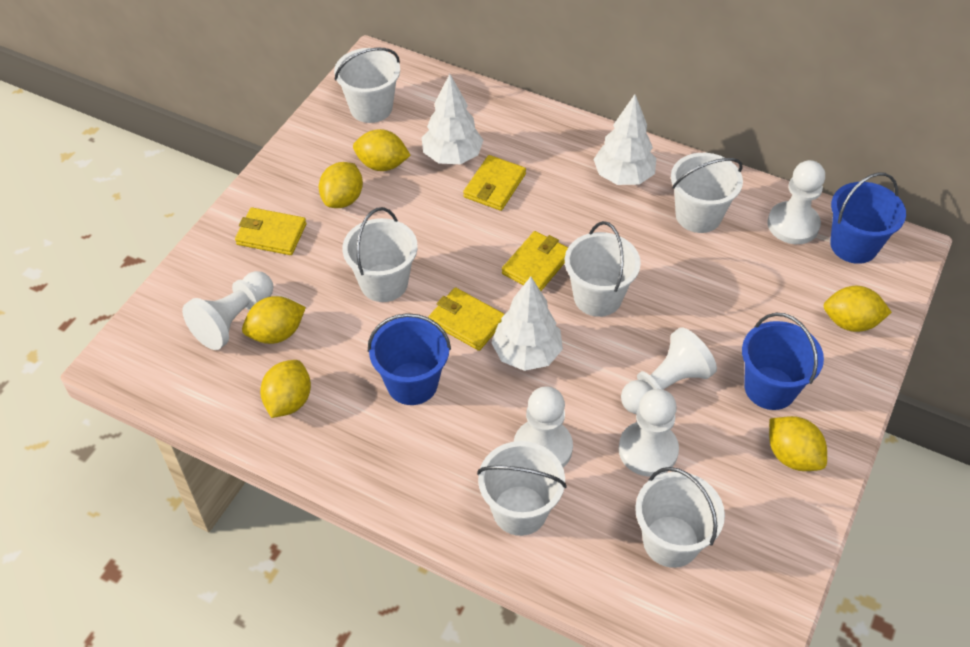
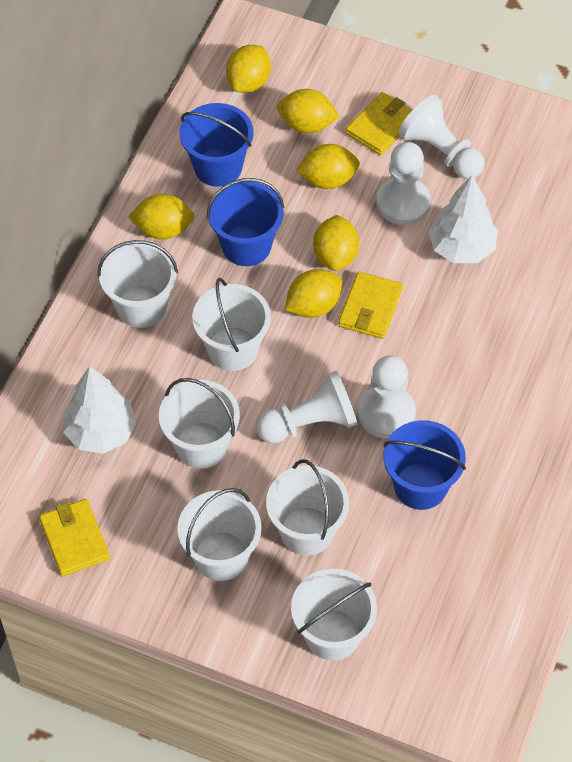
white pawn: 5 -> 4
white tree: 3 -> 2
yellow wallet: 4 -> 3

